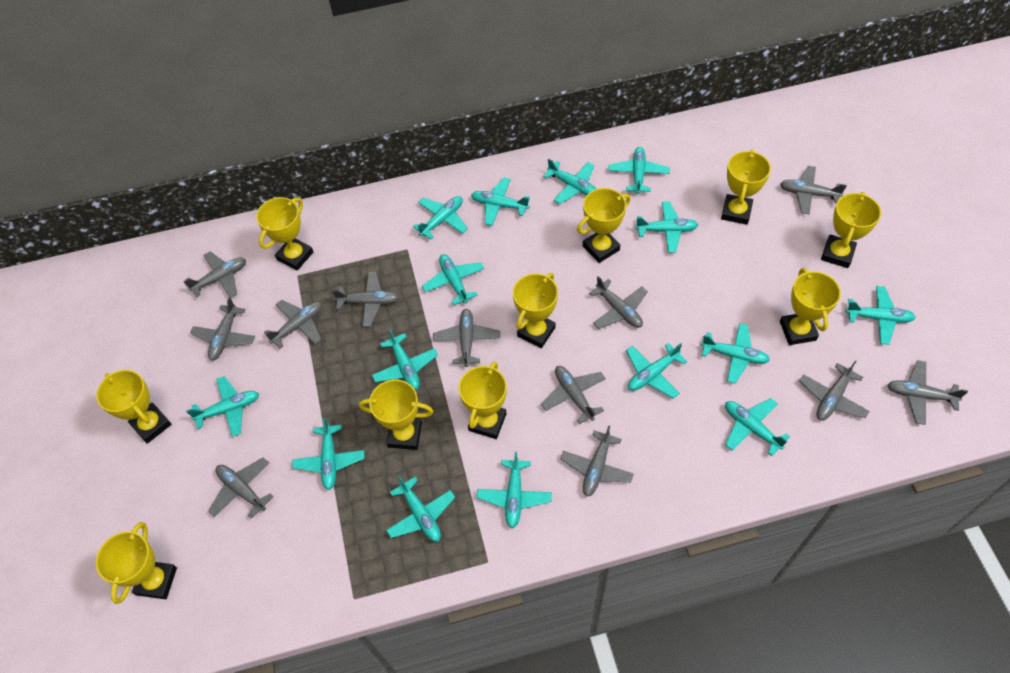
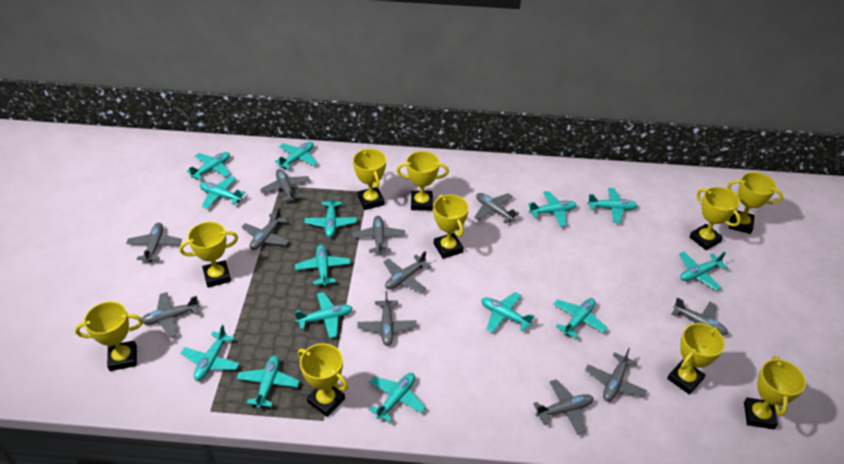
grey plane: 12 -> 11
turquoise plane: 15 -> 14

